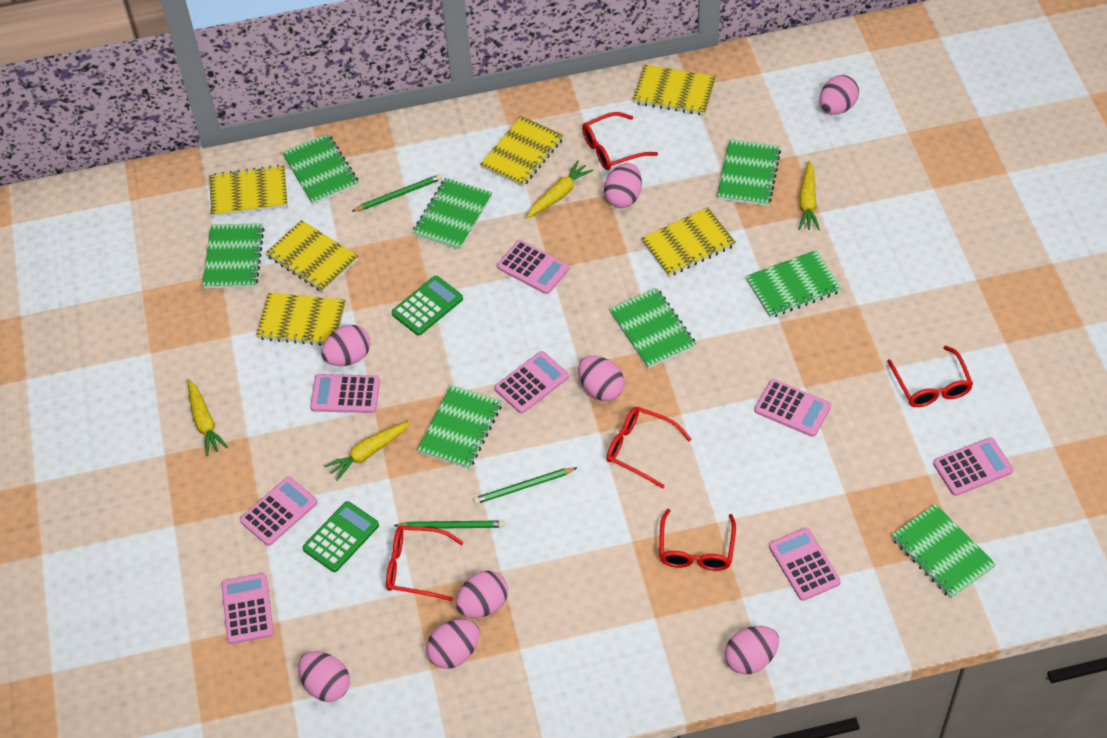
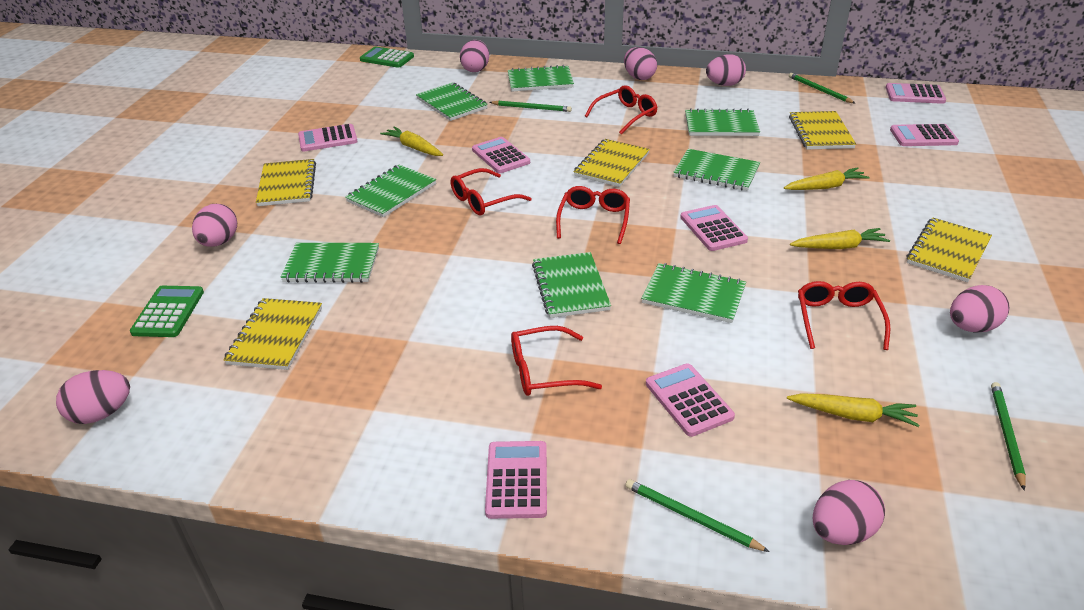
green pencil: 3 -> 4
pink calculator: 8 -> 7
pink egg: 8 -> 7
yellow notebook: 6 -> 5

